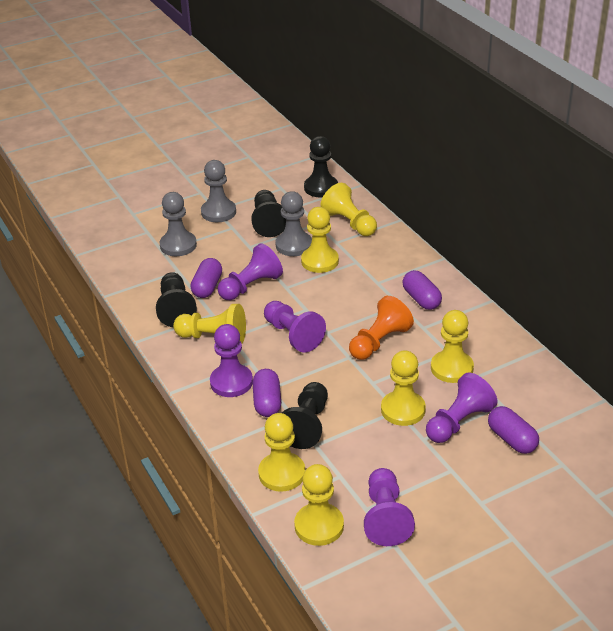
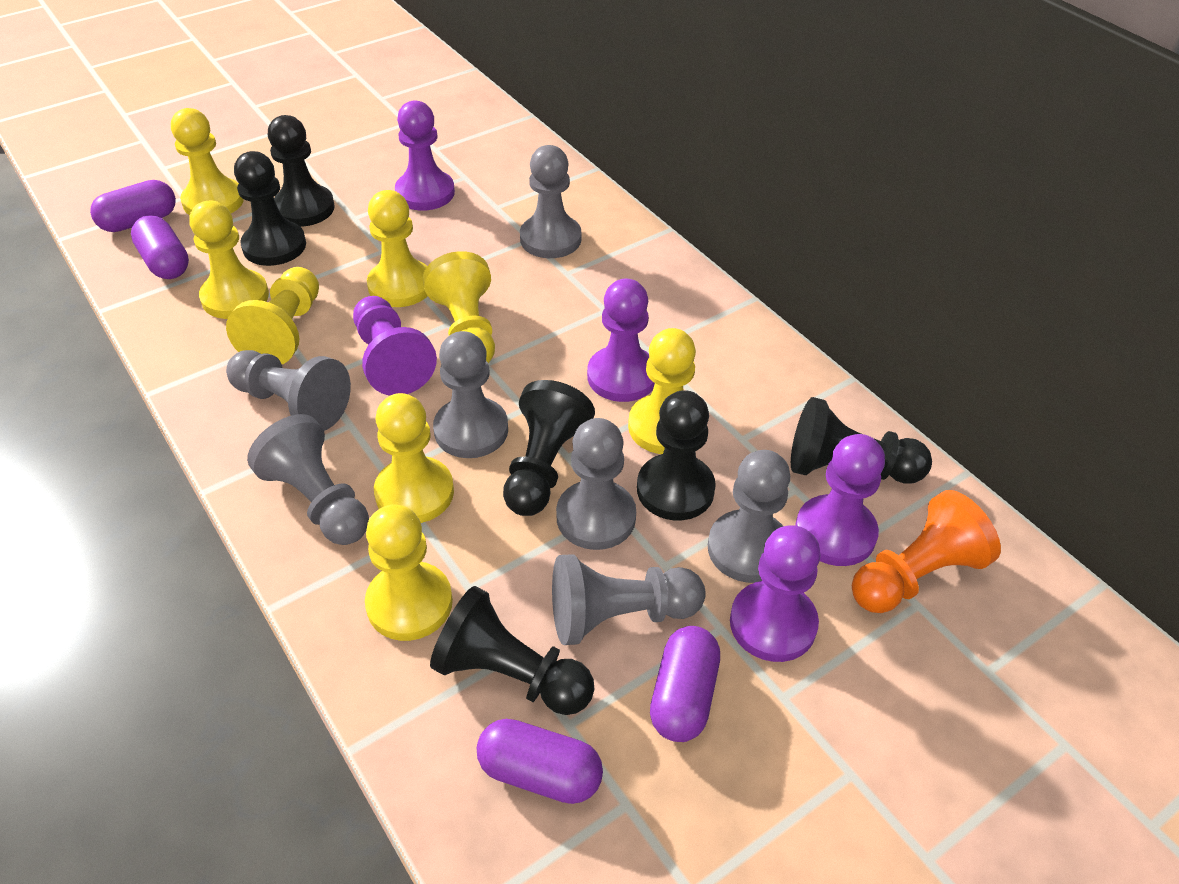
black pawn: 4 -> 6
grey pawn: 3 -> 7
yellow pawn: 7 -> 8

